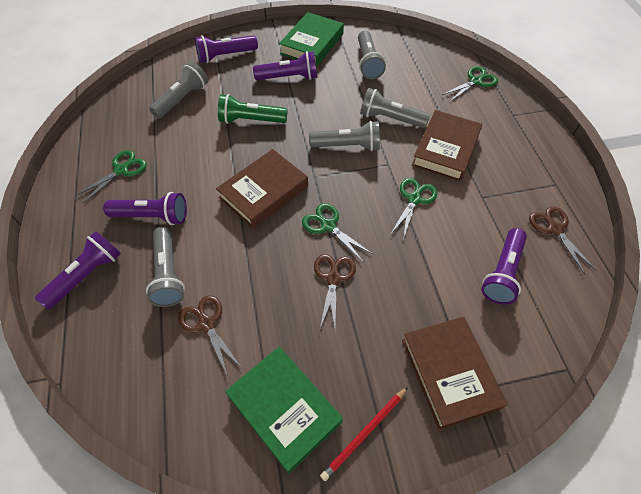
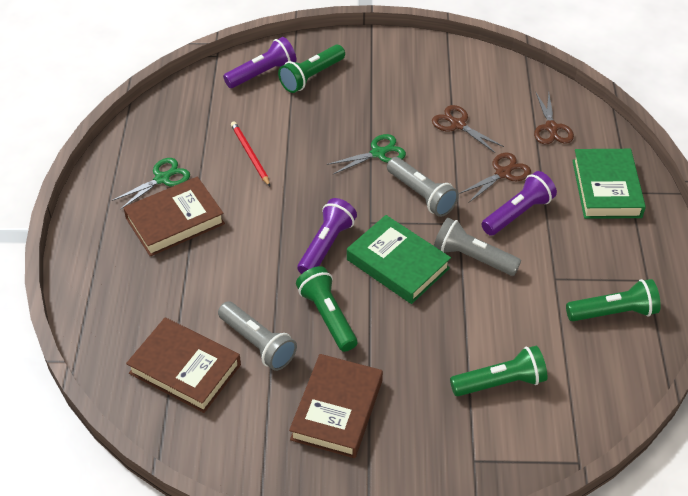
green flashlight: 1 -> 4
green scissors: 4 -> 2
grey flashlight: 5 -> 3
purple flashlight: 5 -> 3

